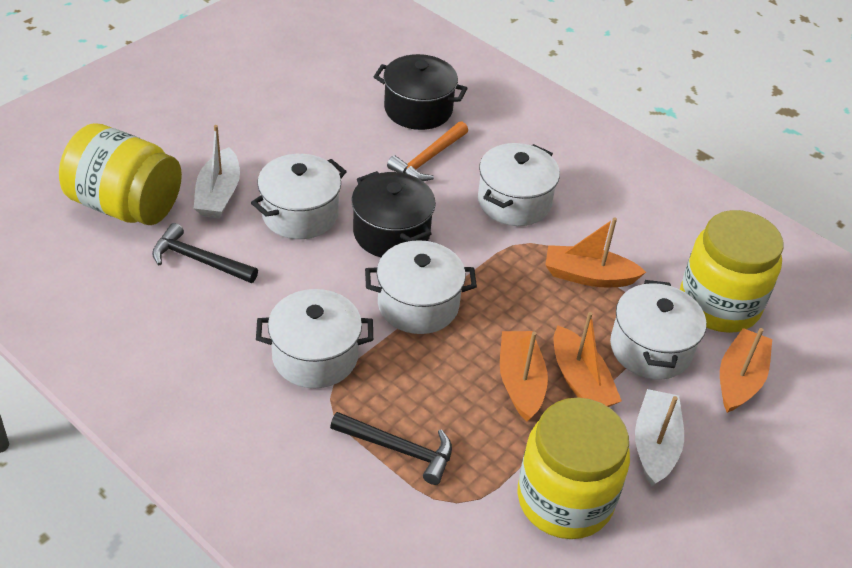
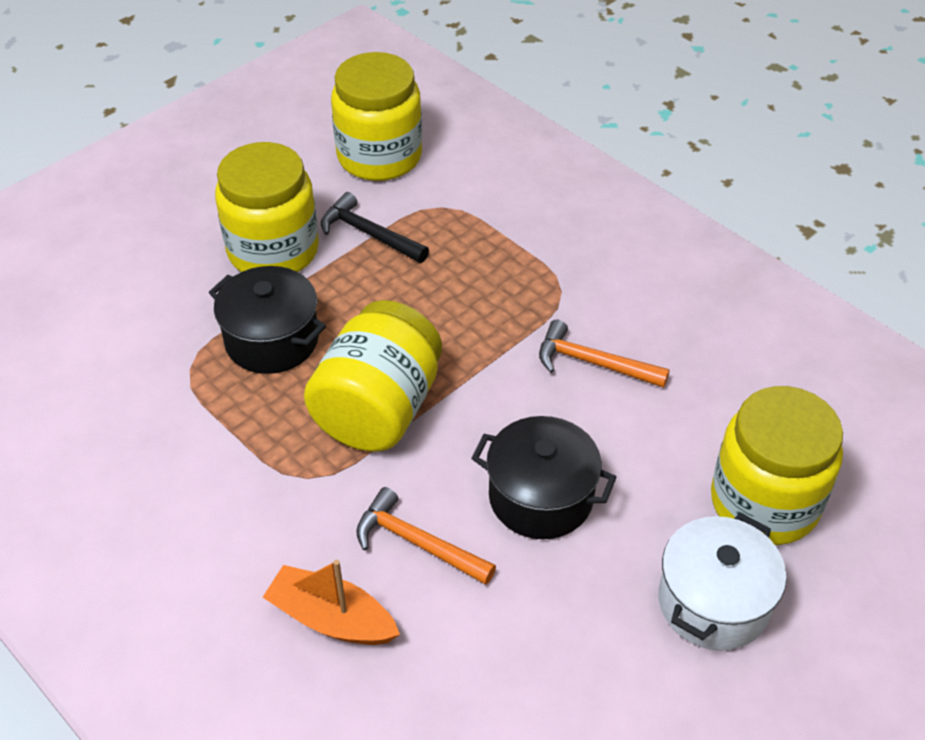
black hammer: 2 -> 1
orange boat: 4 -> 1
orange hammer: 1 -> 2
white boat: 2 -> 0
white pot: 5 -> 1
yellow jar: 3 -> 4

